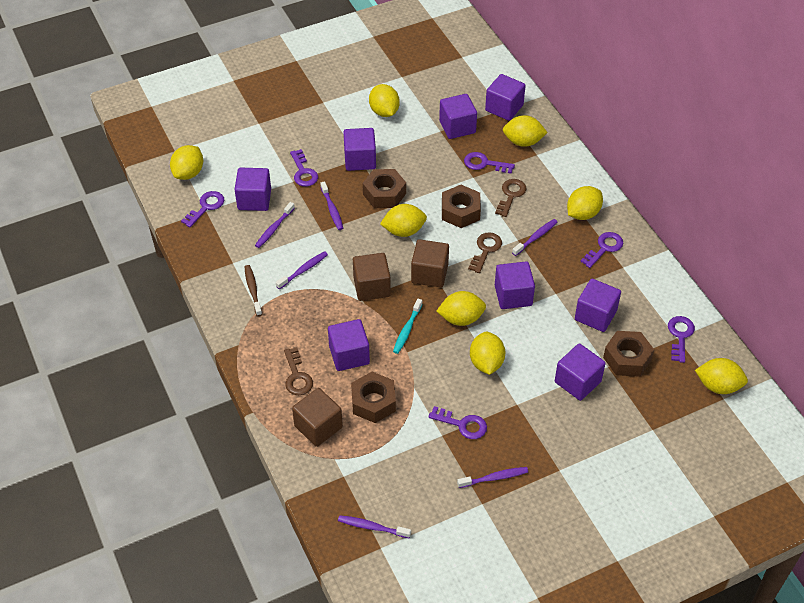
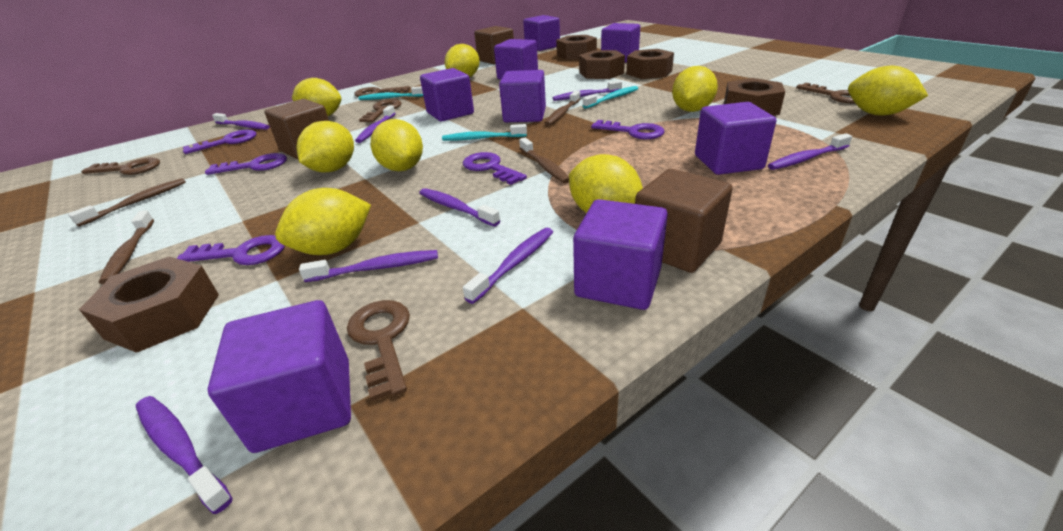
brown key: 3 -> 5
brown nut: 4 -> 5
brown toothbrush: 1 -> 4
purple key: 6 -> 5
purple toothbrush: 6 -> 8
turquoise toothbrush: 1 -> 3

